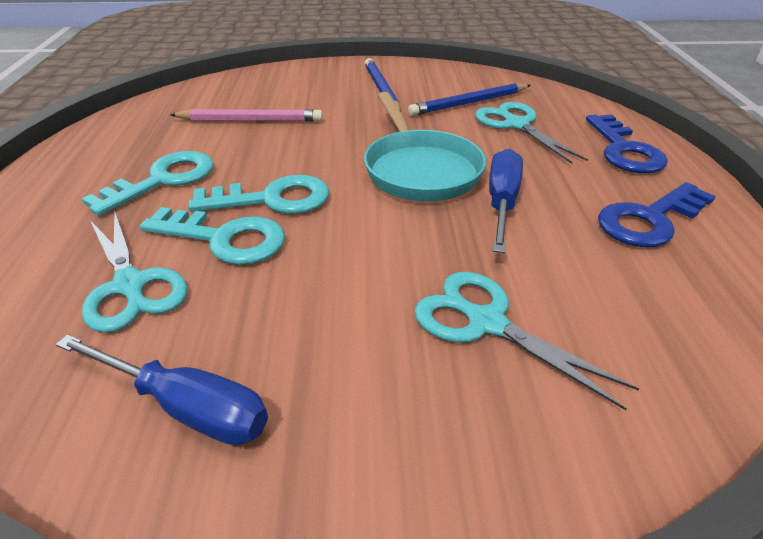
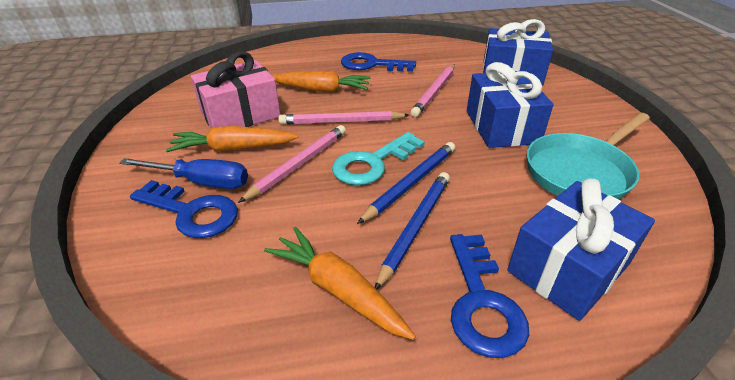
blue gift: 0 -> 3
blue key: 2 -> 3
blue screwdriver: 2 -> 1
orange carrot: 0 -> 3
pink gift: 0 -> 1
pink pencil: 1 -> 3
turquoise key: 3 -> 1
turquoise scissors: 3 -> 0

